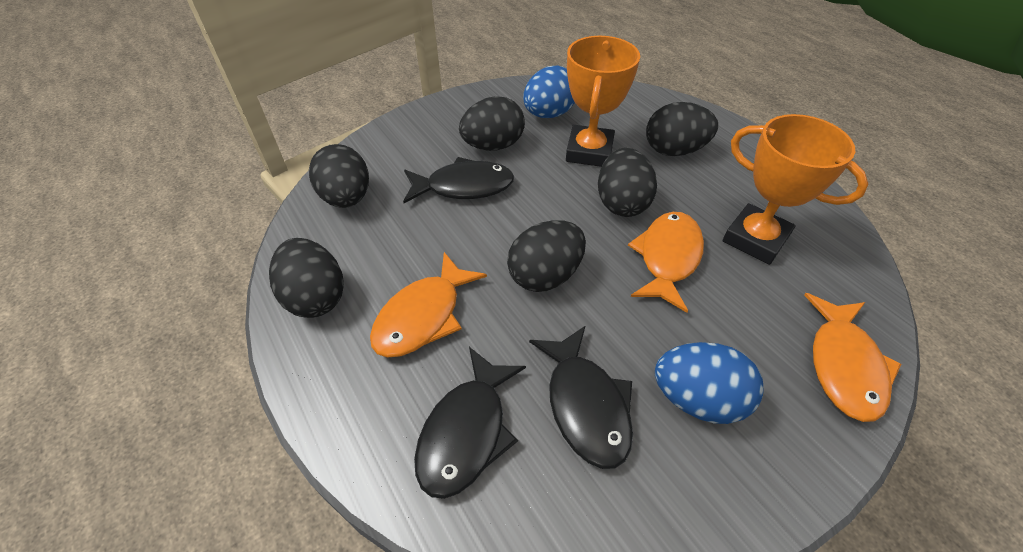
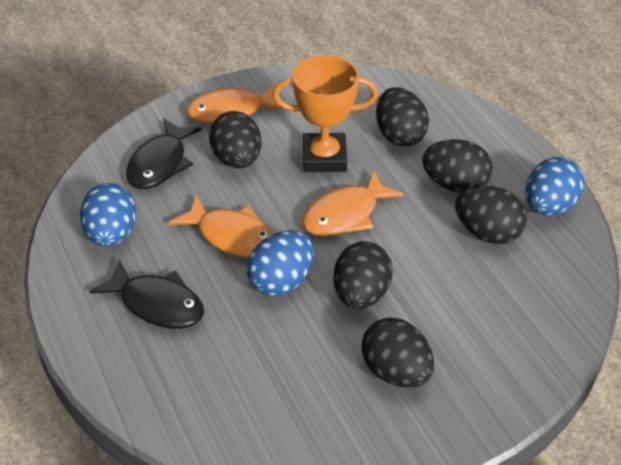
black fish: 3 -> 2
blue egg: 2 -> 3
orange trophy: 2 -> 1

